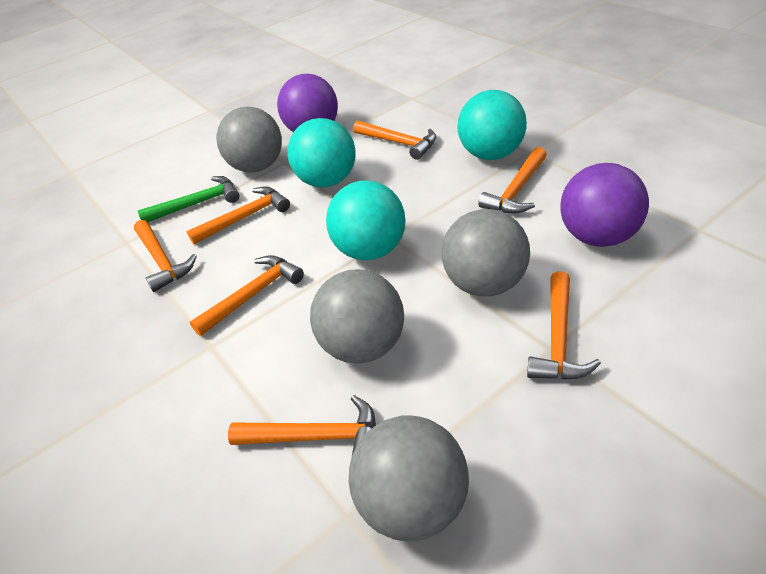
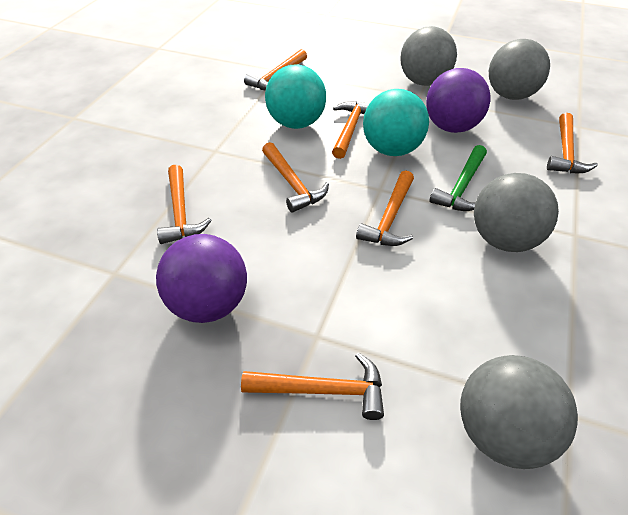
turquoise ball: 3 -> 2

